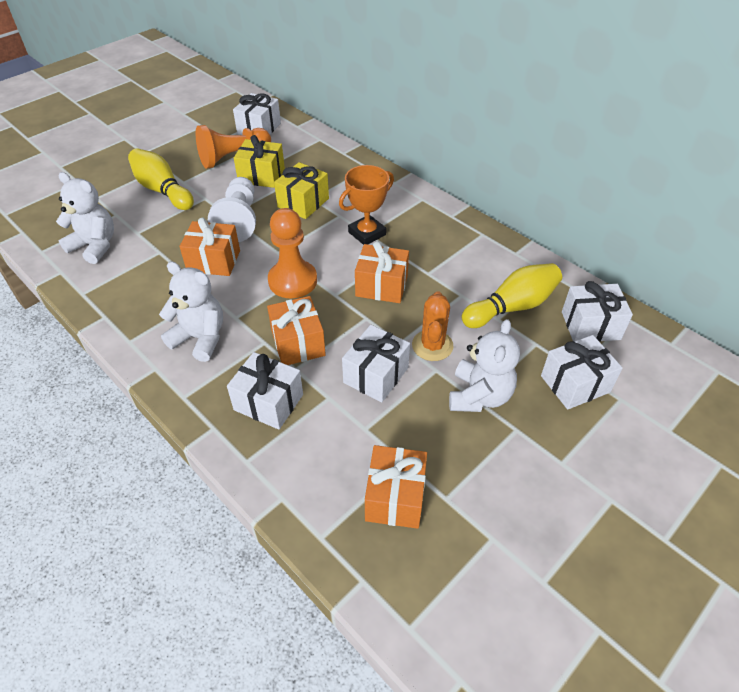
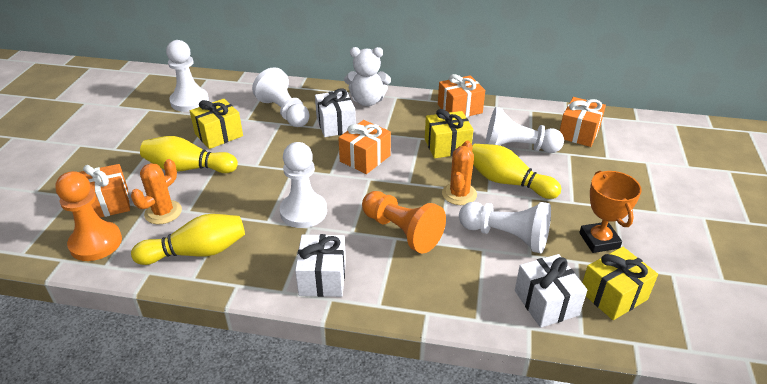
orange cactus: 1 -> 2
white gift: 5 -> 3
white pawn: 1 -> 5
white teddy bear: 3 -> 1
yellow bowling pin: 2 -> 3
yellow gift: 2 -> 3

